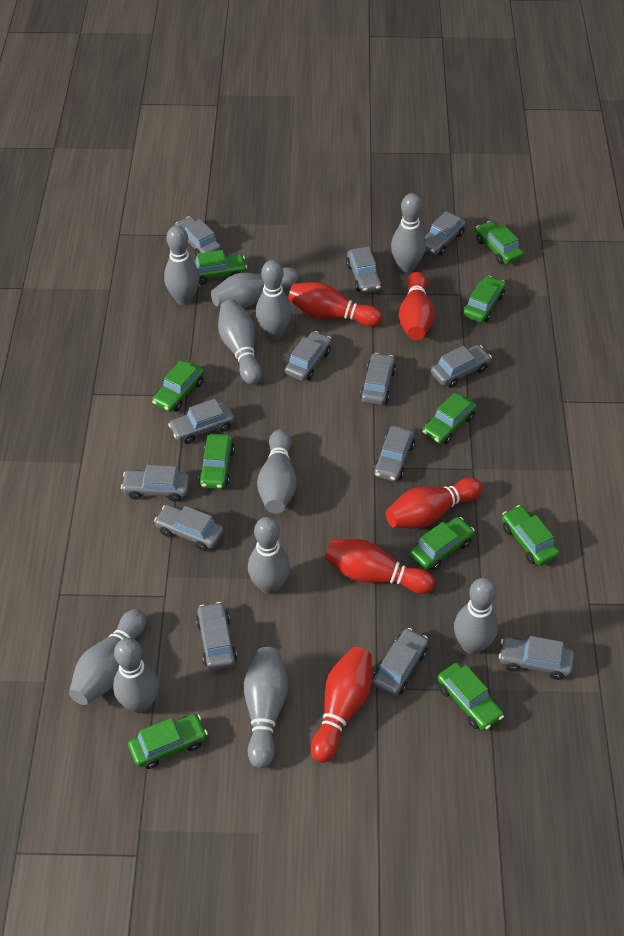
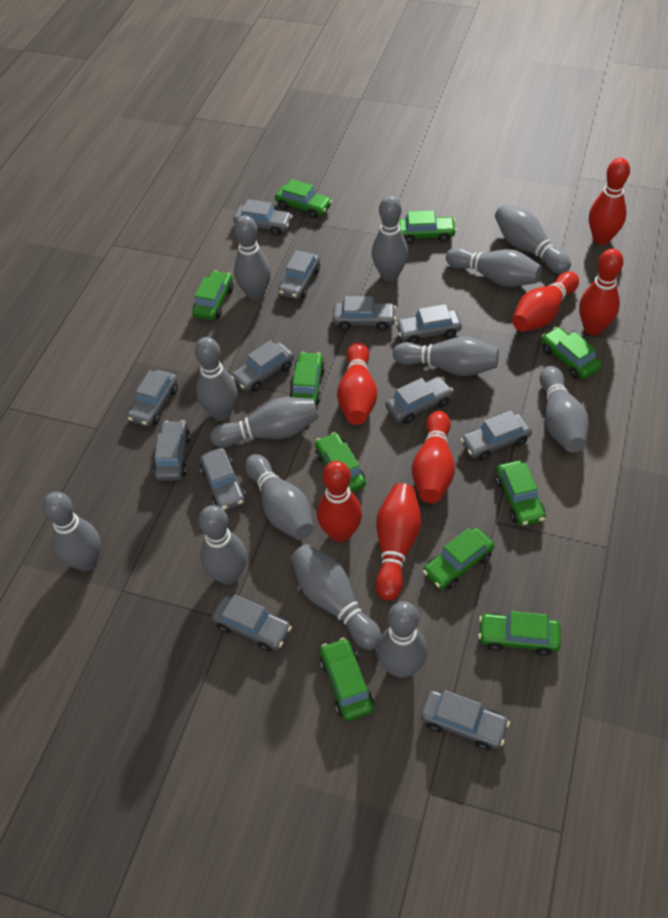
grey bowling pin: 11 -> 13
grey car: 13 -> 12
red bowling pin: 5 -> 7

